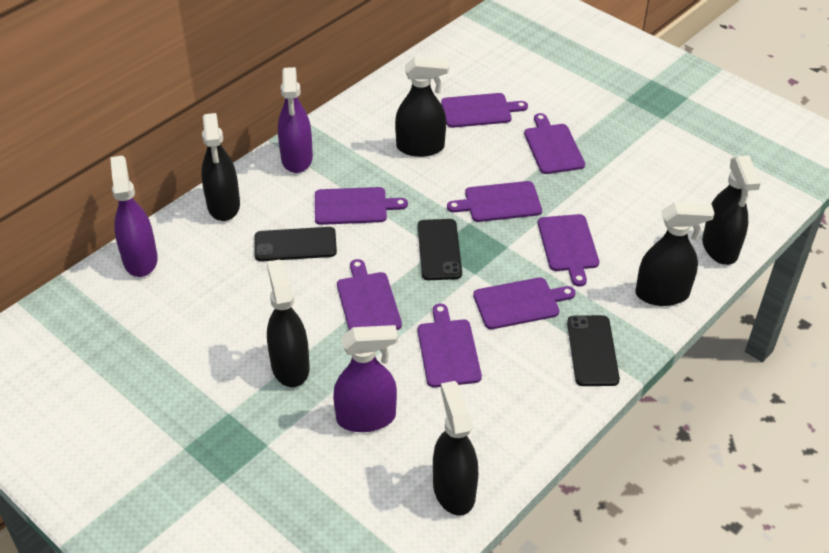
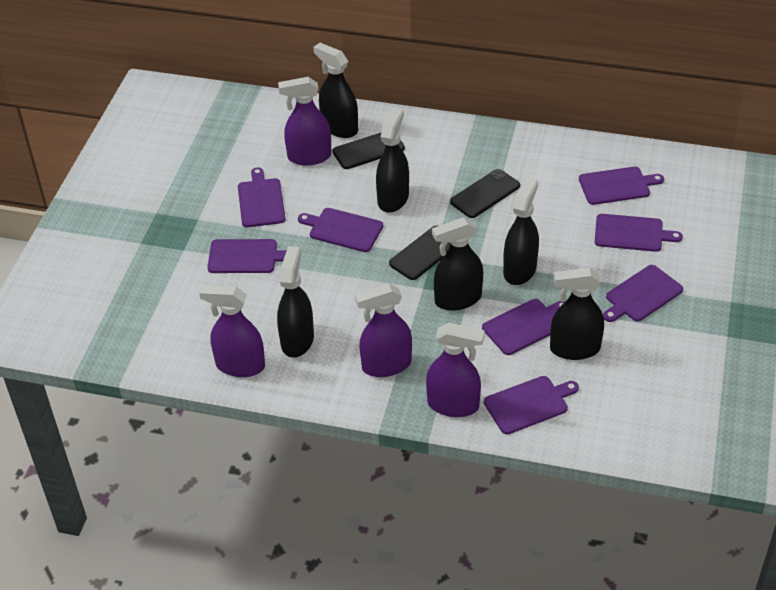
purple spray bottle: 3 -> 4

